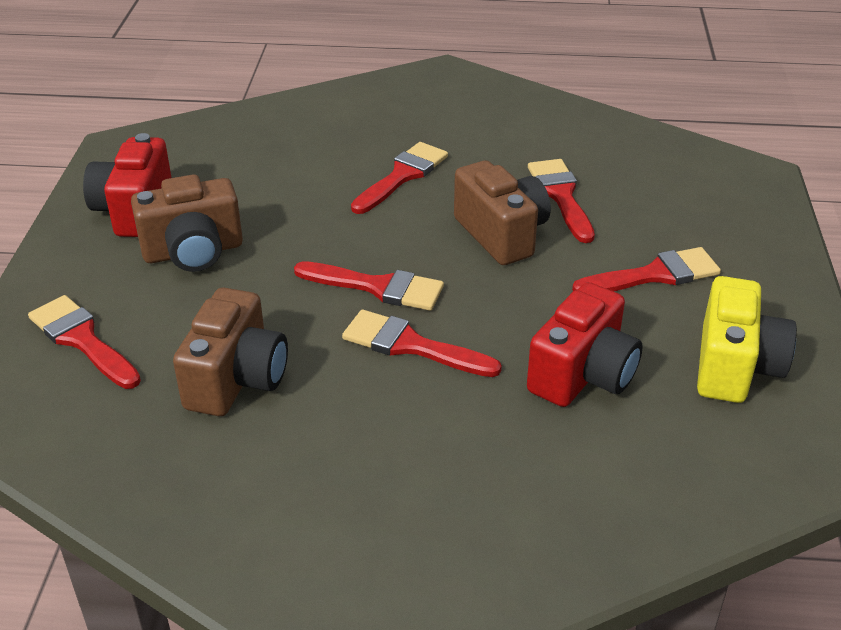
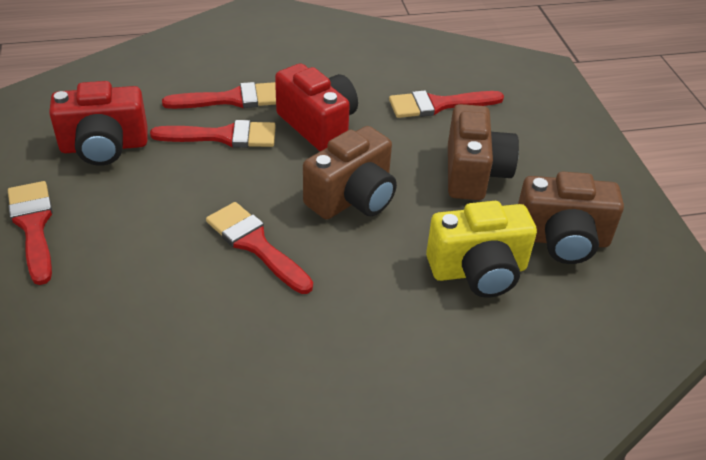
red brush: 6 -> 5

